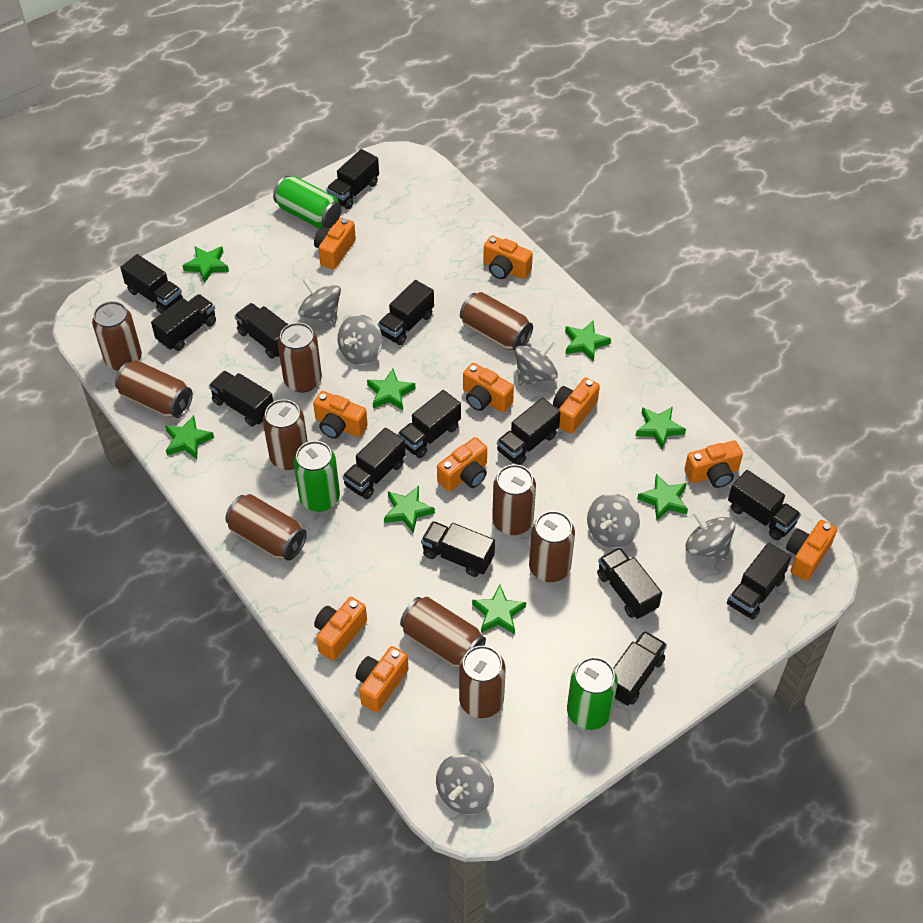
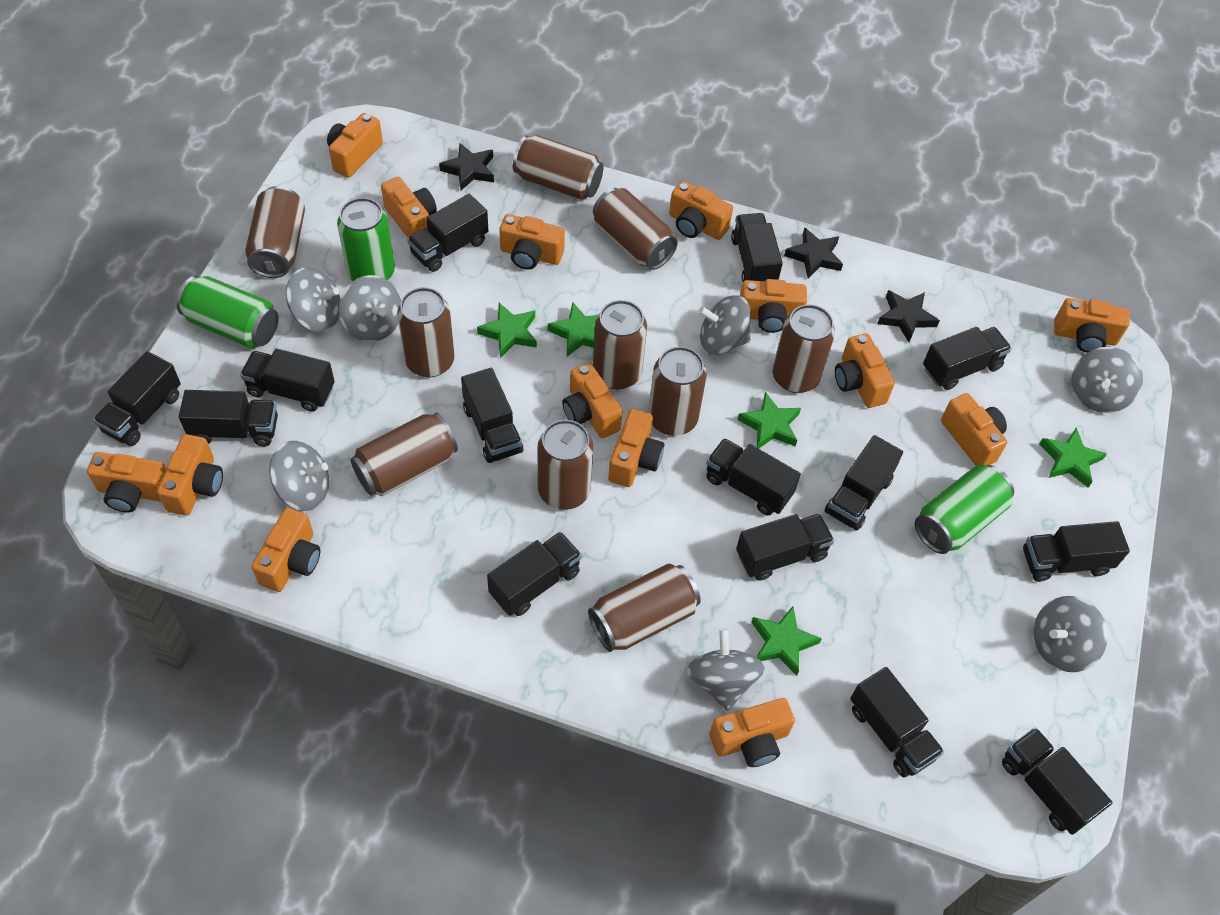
black star: 0 -> 3
green star: 8 -> 5
grey spinning top: 6 -> 7
orange camera: 10 -> 14

